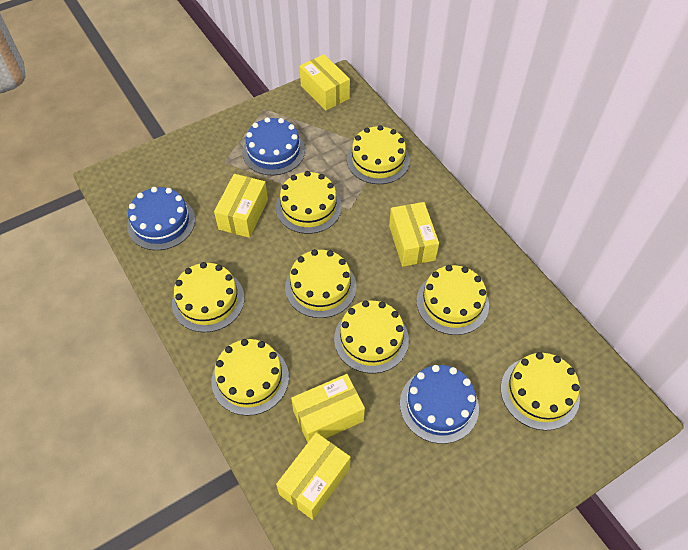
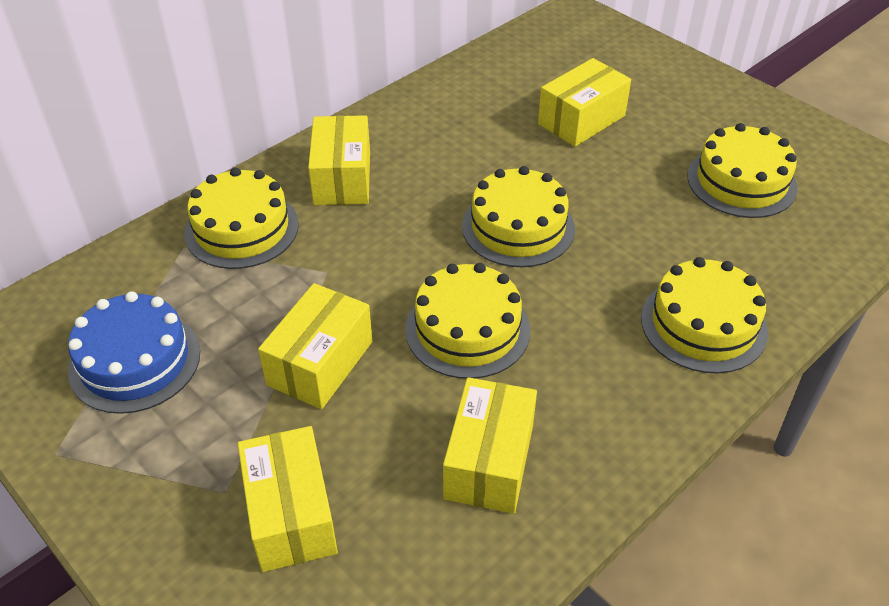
blue cake: 3 -> 1
yellow cake: 8 -> 5

